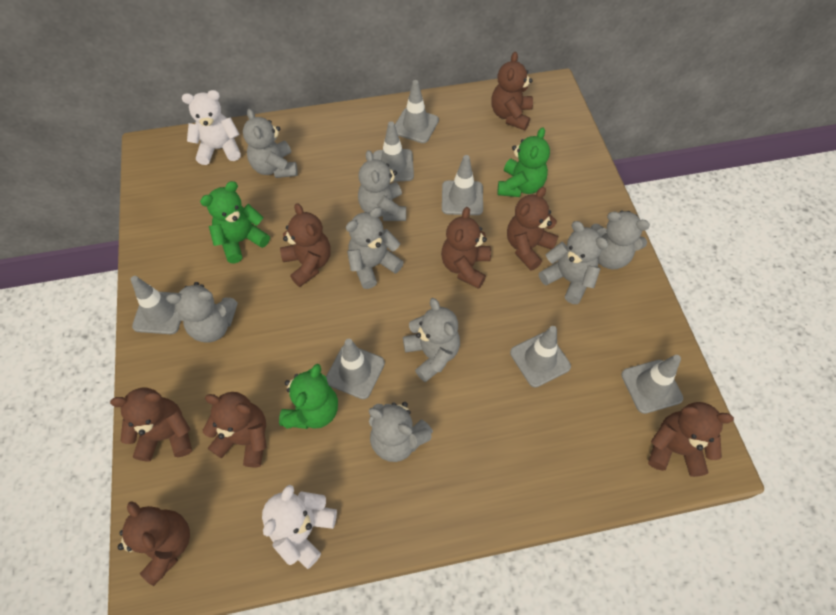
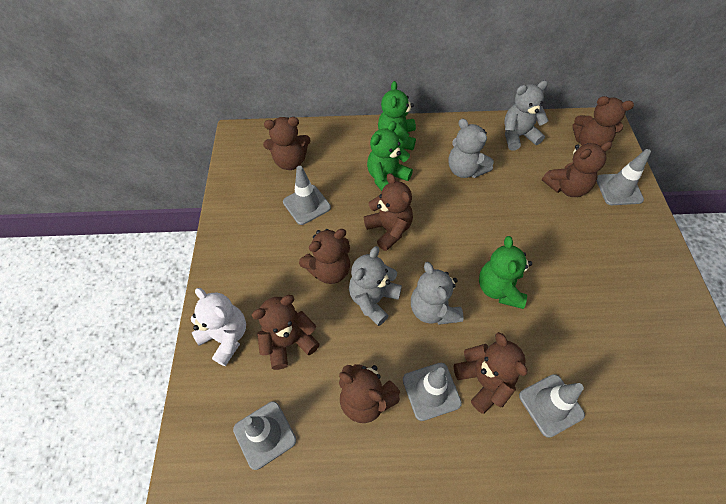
grey teddy bear: 8 -> 4
grey traffic cone: 7 -> 5
white teddy bear: 2 -> 1

